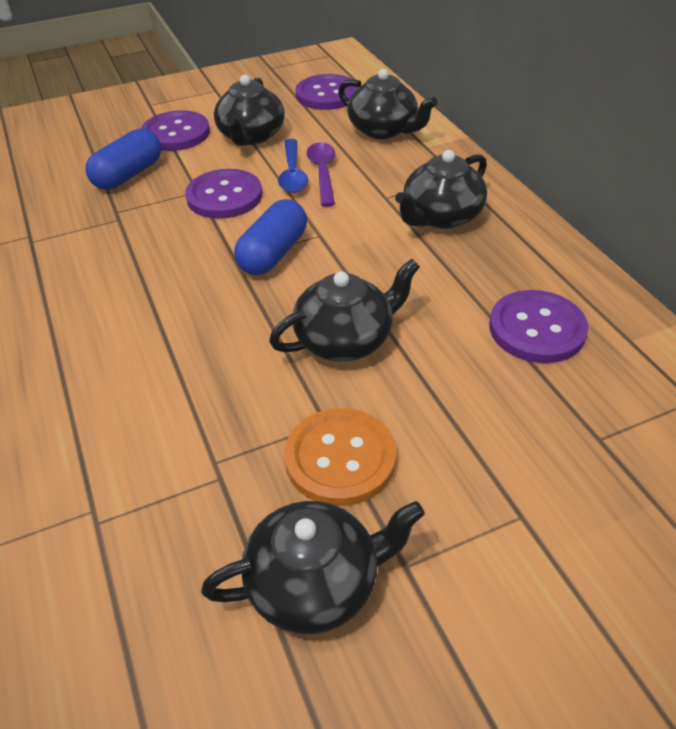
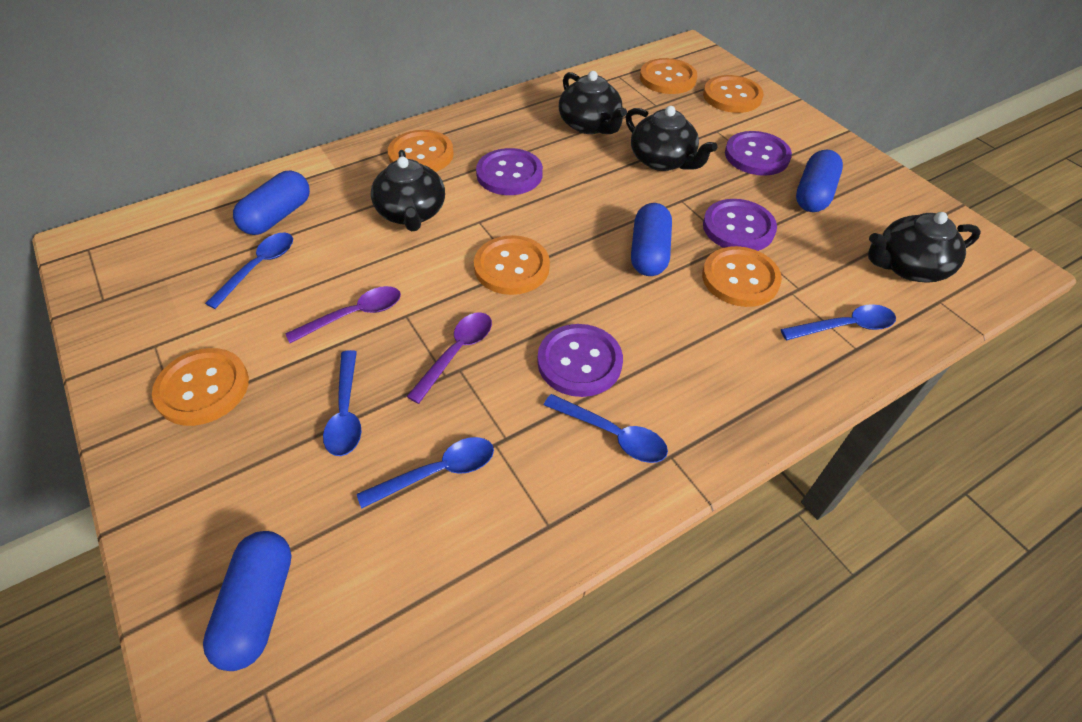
black teapot: 5 -> 4
blue capsule: 2 -> 4
blue spoon: 1 -> 5
orange button: 1 -> 6
purple spoon: 1 -> 2

